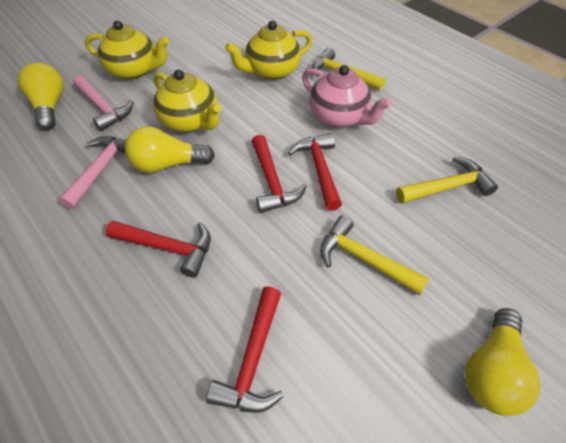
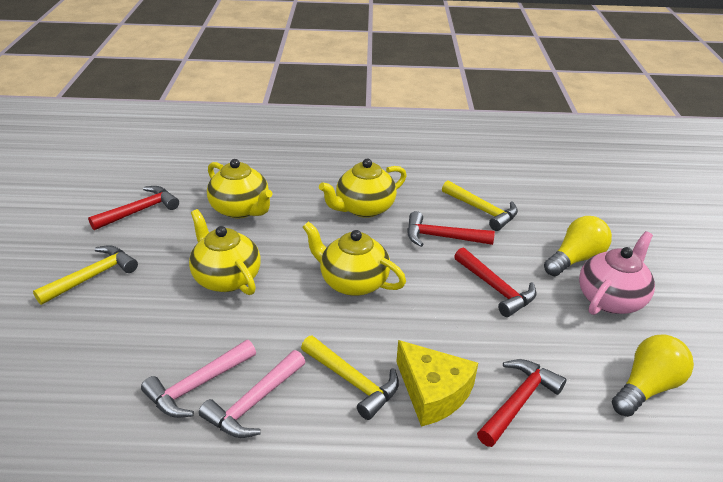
yellow cheese: 0 -> 1
yellow light bulb: 3 -> 2
yellow teapot: 3 -> 4

